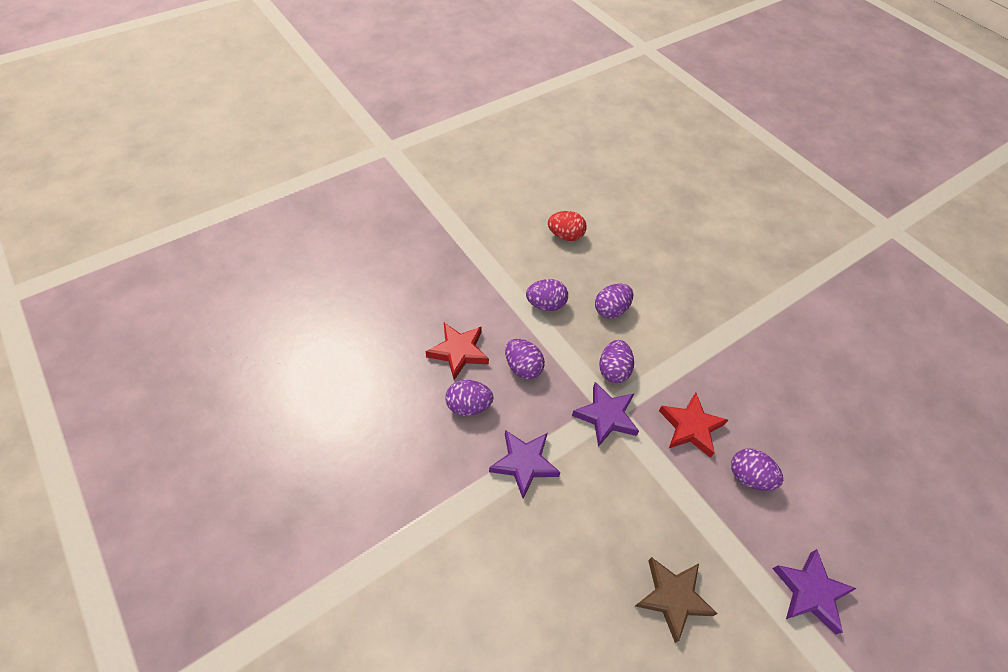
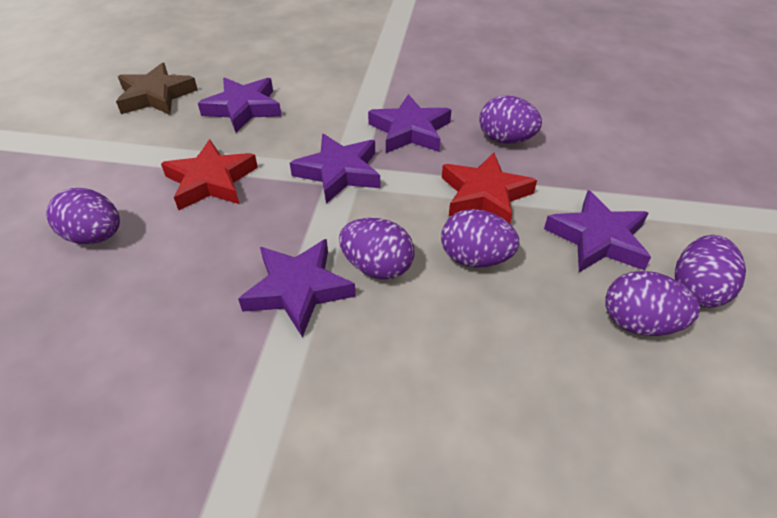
purple star: 3 -> 5
red egg: 1 -> 0

